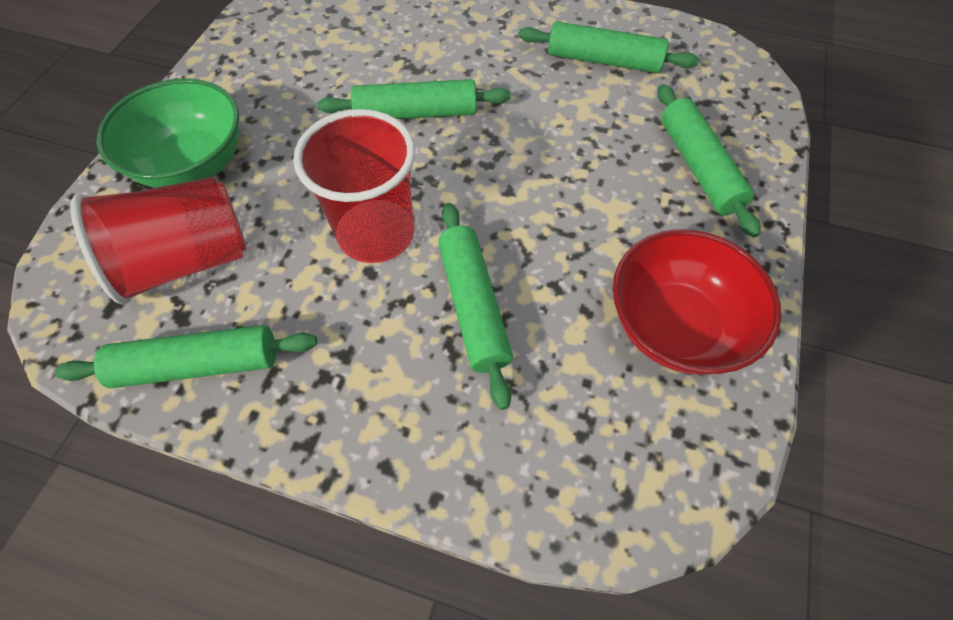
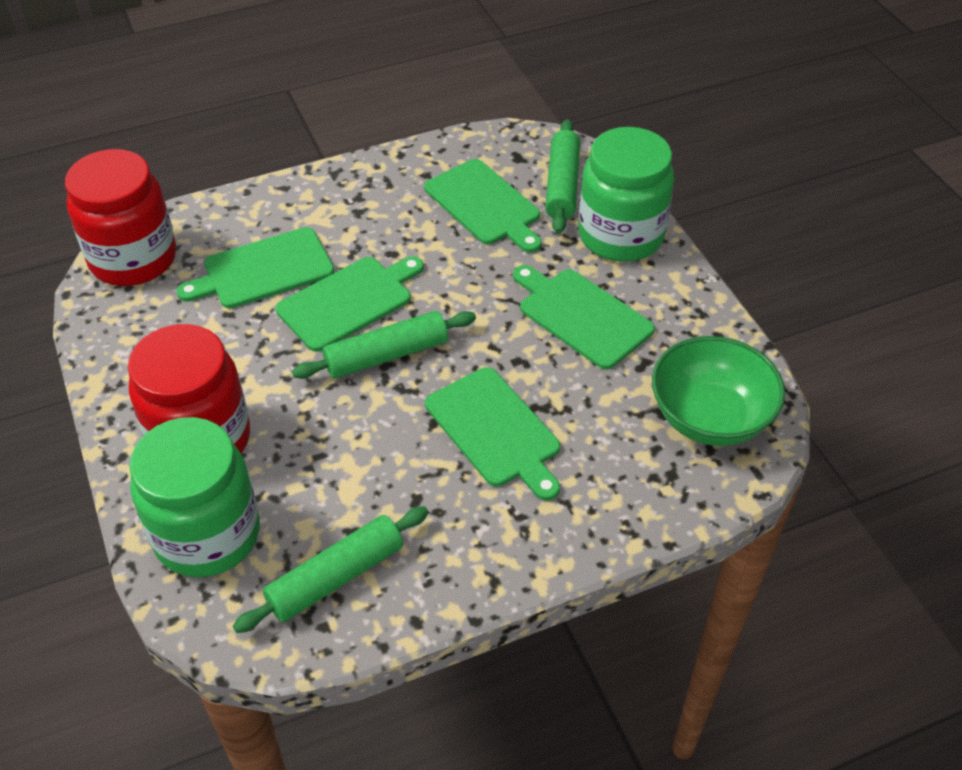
green cutting board: 0 -> 5
green jar: 0 -> 2
green rolling pin: 5 -> 3
red bowl: 1 -> 0
red cup: 2 -> 0
red jar: 0 -> 2

